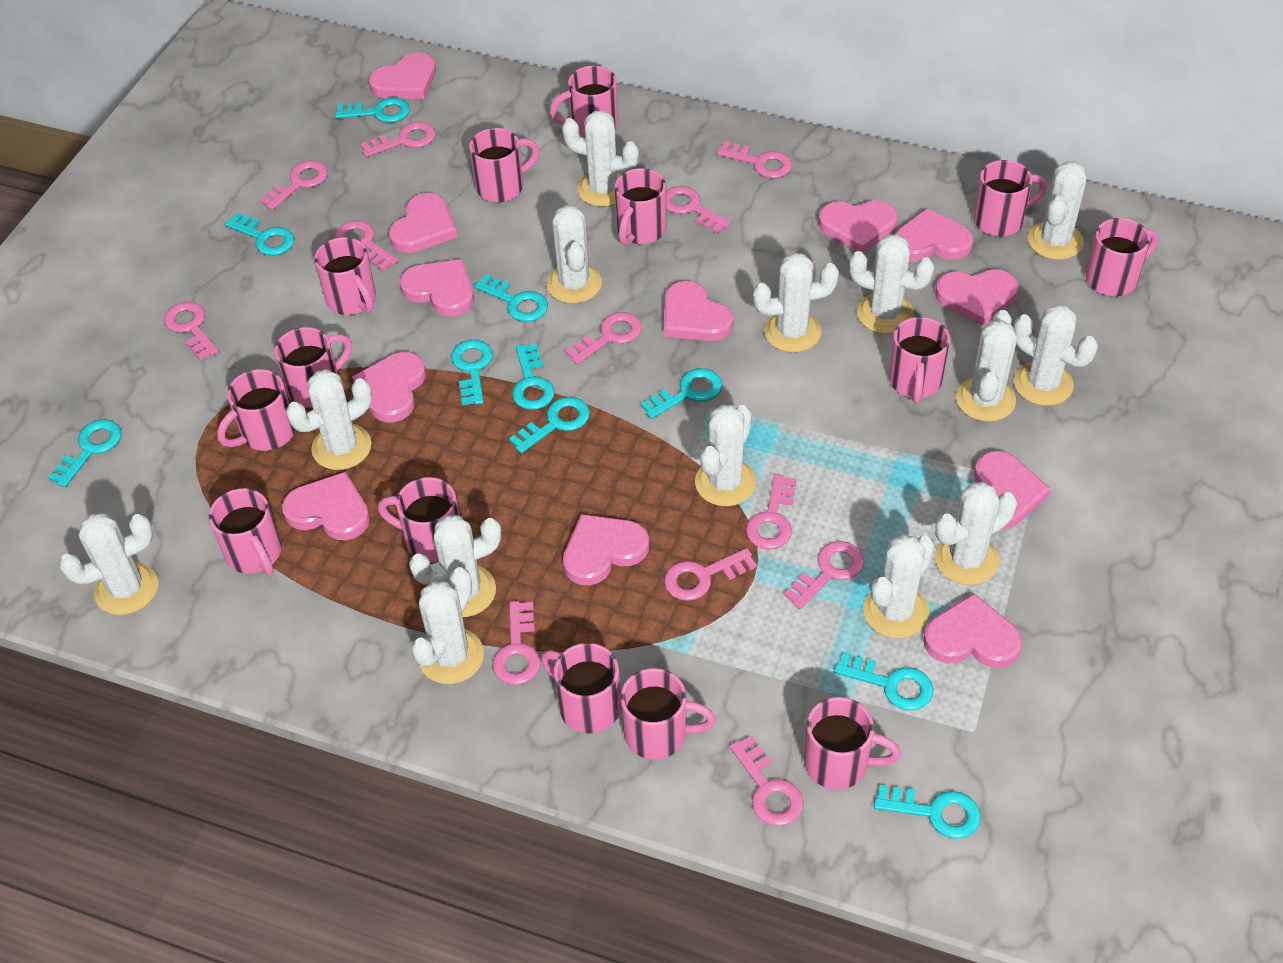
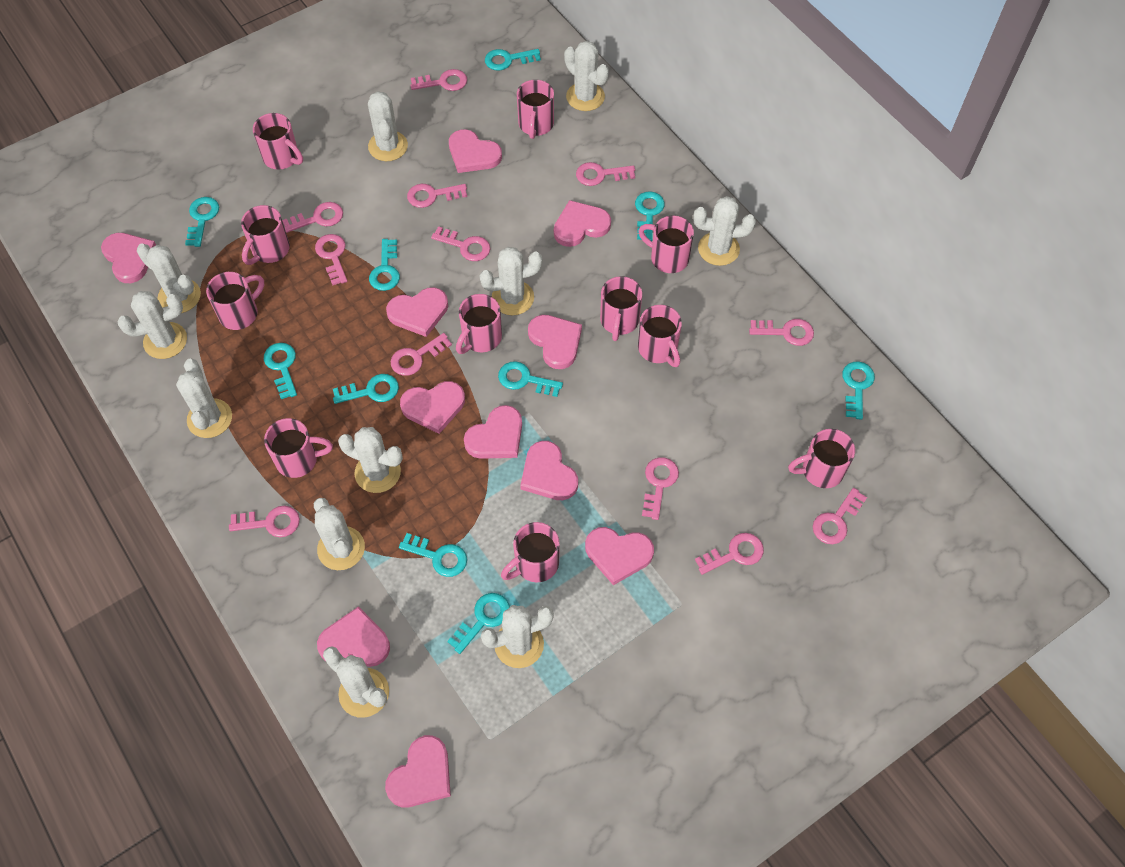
pink heart: 12 -> 11
pink mug: 14 -> 11
white cactus: 14 -> 11

